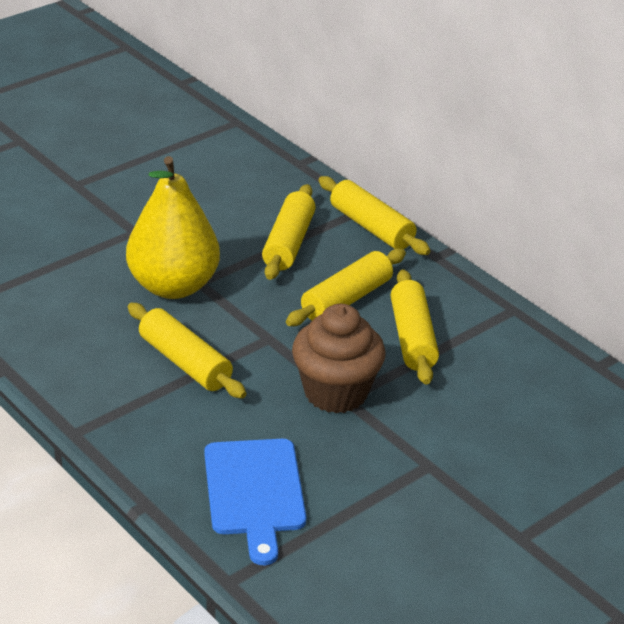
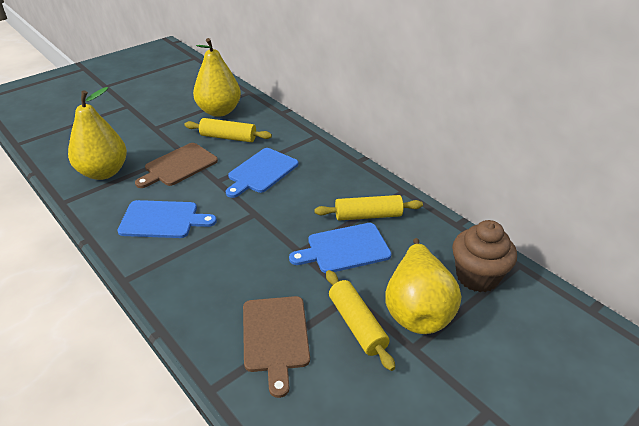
blue cutting board: 1 -> 3
brown cutting board: 0 -> 2
yellow pear: 1 -> 3
yellow rolling pin: 5 -> 3

